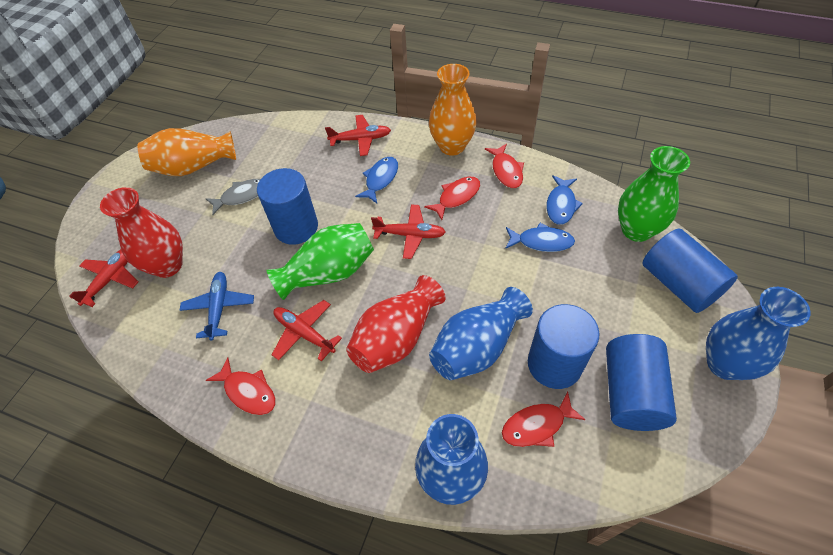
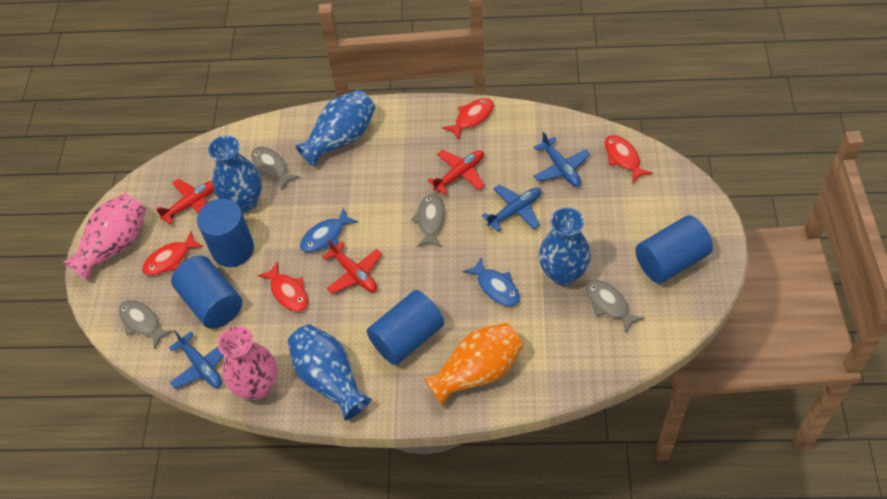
blue fish: 3 -> 2
blue plane: 1 -> 3
blue vase: 3 -> 4
green vase: 2 -> 0
grey fish: 1 -> 4
orange vase: 2 -> 1
pink vase: 0 -> 2
red plane: 4 -> 3
red vase: 2 -> 0

